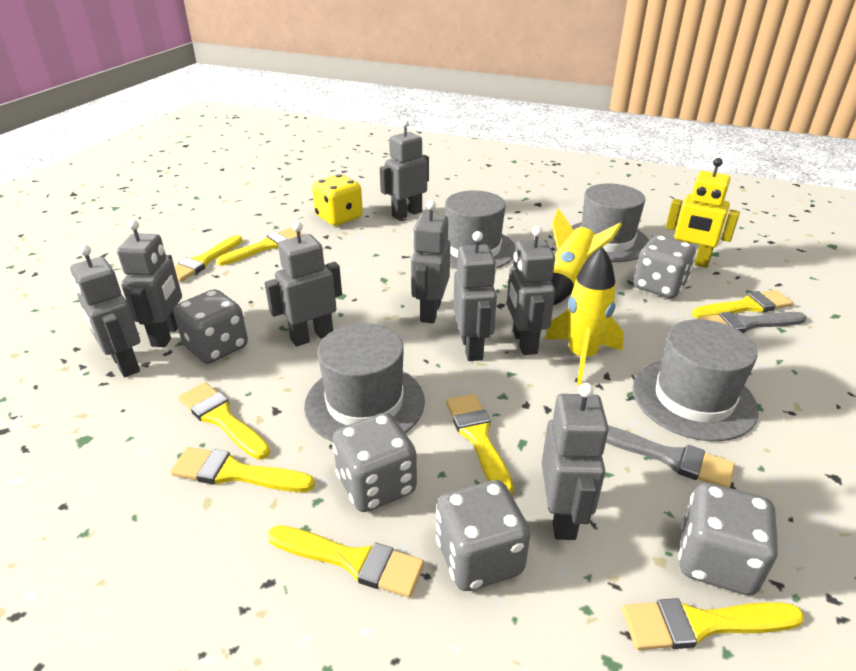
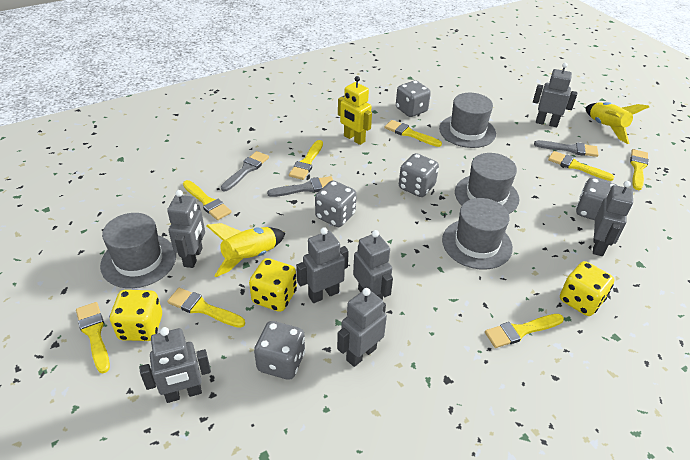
grey brush: 2 -> 3
grey robot: 8 -> 7
yellow dice: 1 -> 3

